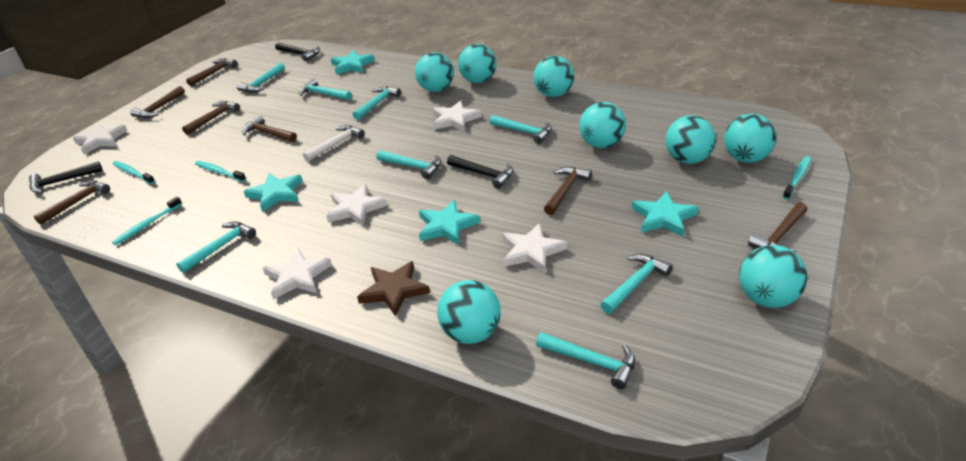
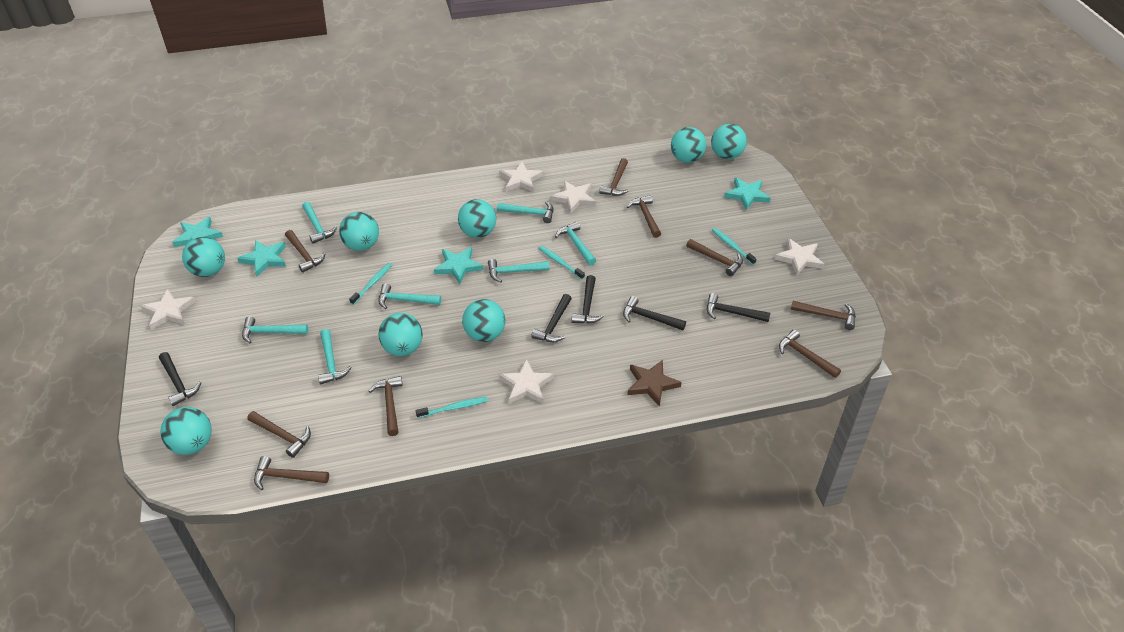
black hammer: 3 -> 5
brown hammer: 7 -> 9
turquoise hammer: 8 -> 7
white hammer: 1 -> 0

